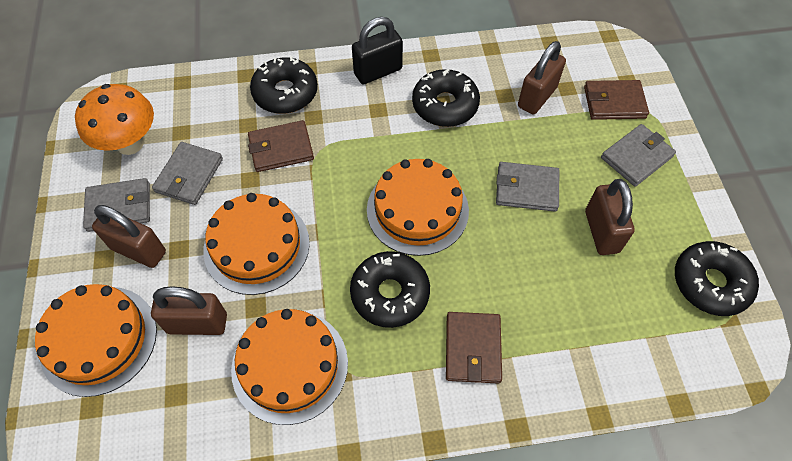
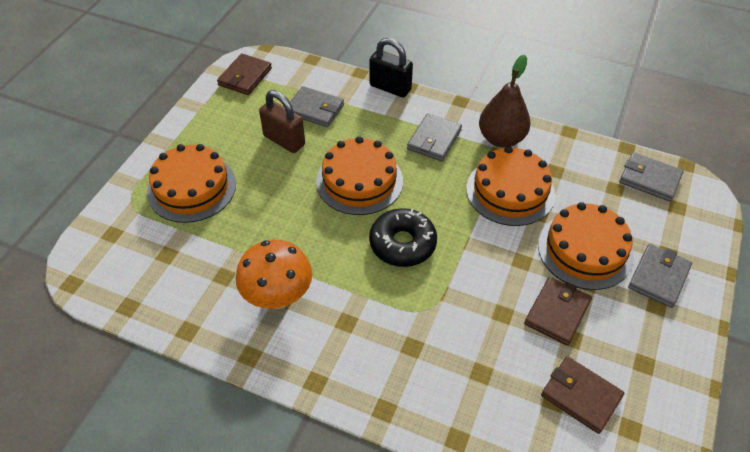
black donut: 4 -> 1
brown padlock: 4 -> 1
brown pear: 0 -> 1

